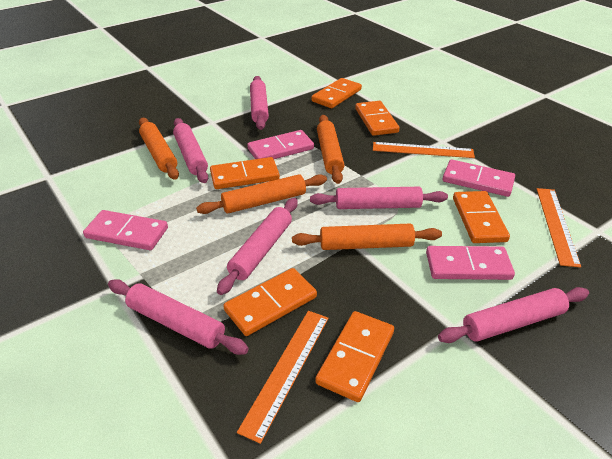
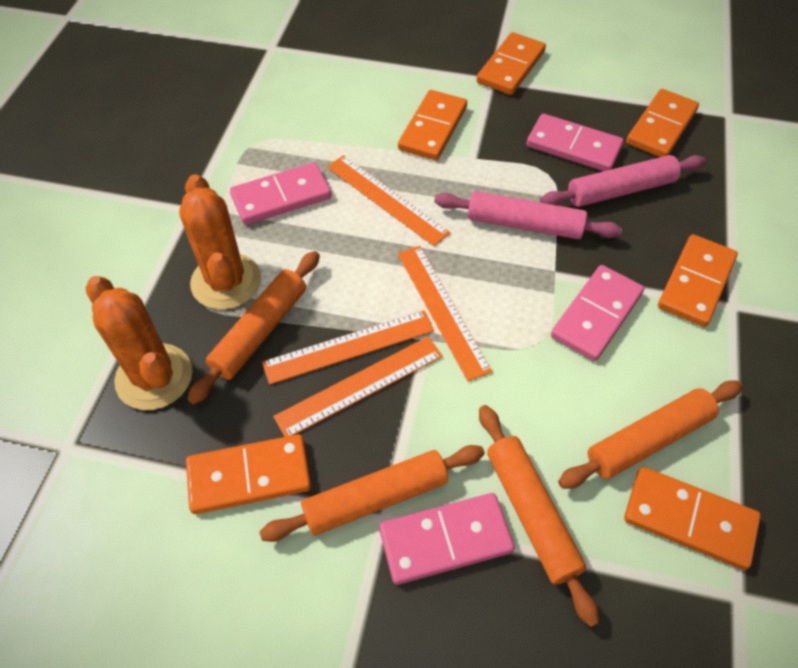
orange cactus: 0 -> 2
orange ruler: 3 -> 4
pink rolling pin: 6 -> 2

